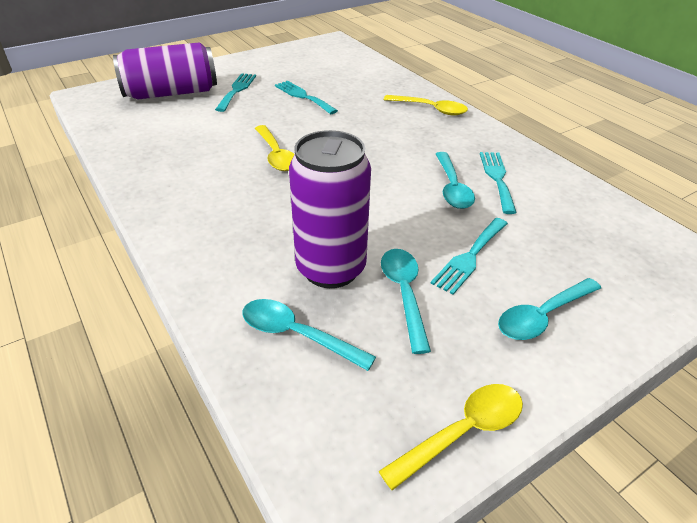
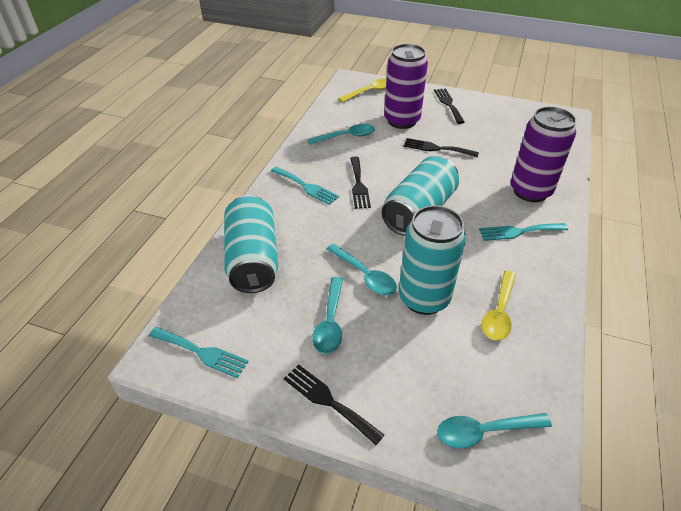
black fork: 0 -> 4
turquoise can: 0 -> 3
turquoise fork: 4 -> 3
yellow spoon: 3 -> 2

